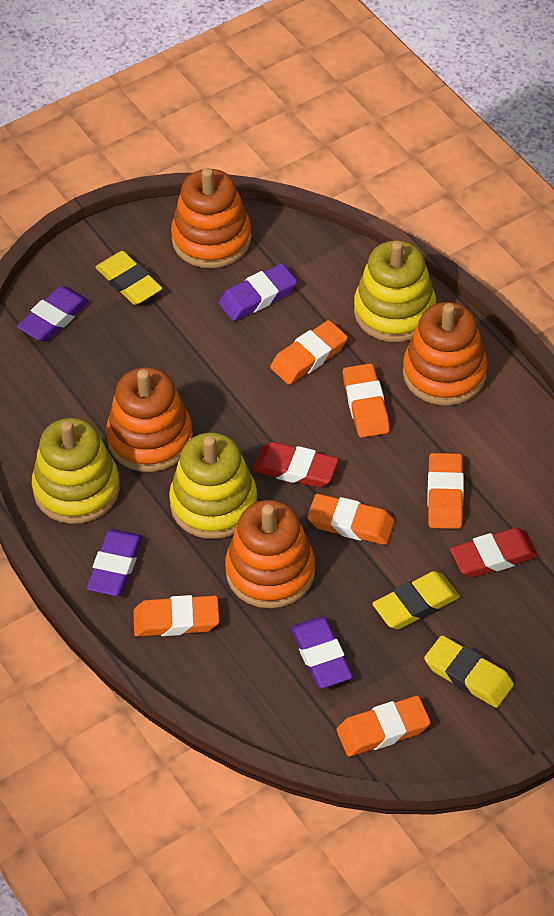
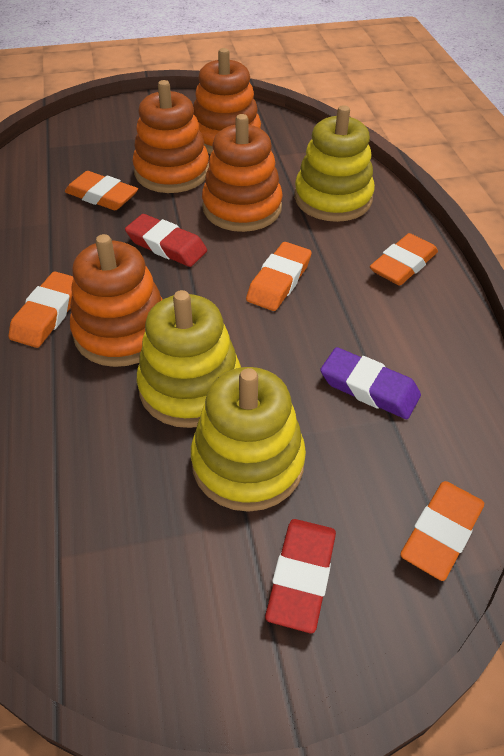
orange eraser: 6 -> 5
purple eraser: 4 -> 1
yellow eraser: 3 -> 0

